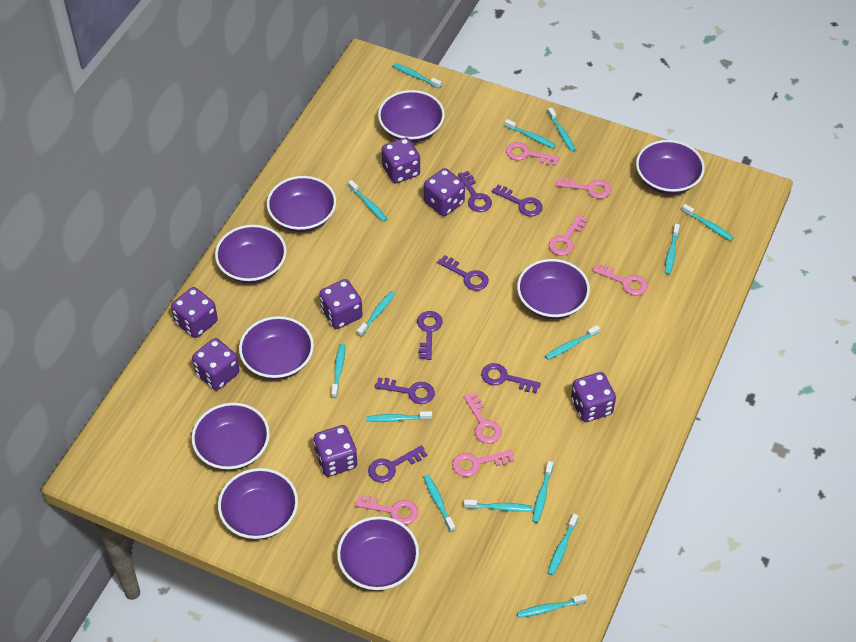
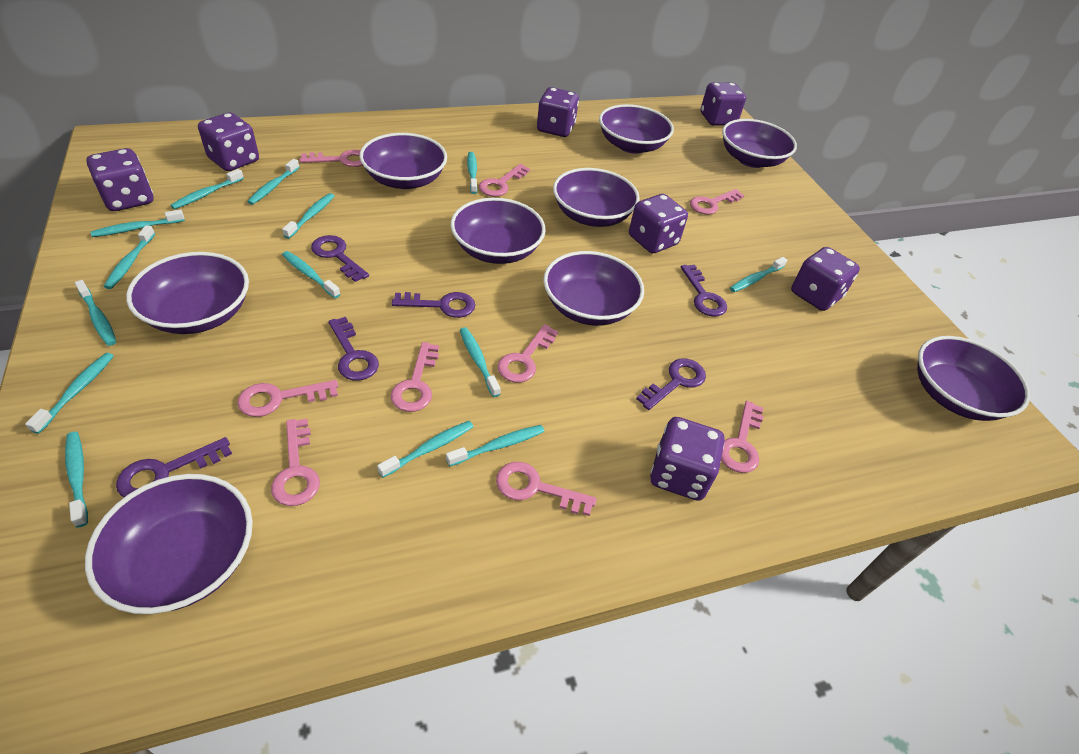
pink key: 7 -> 9
purple key: 7 -> 6
turquoise toothbrush: 15 -> 14

